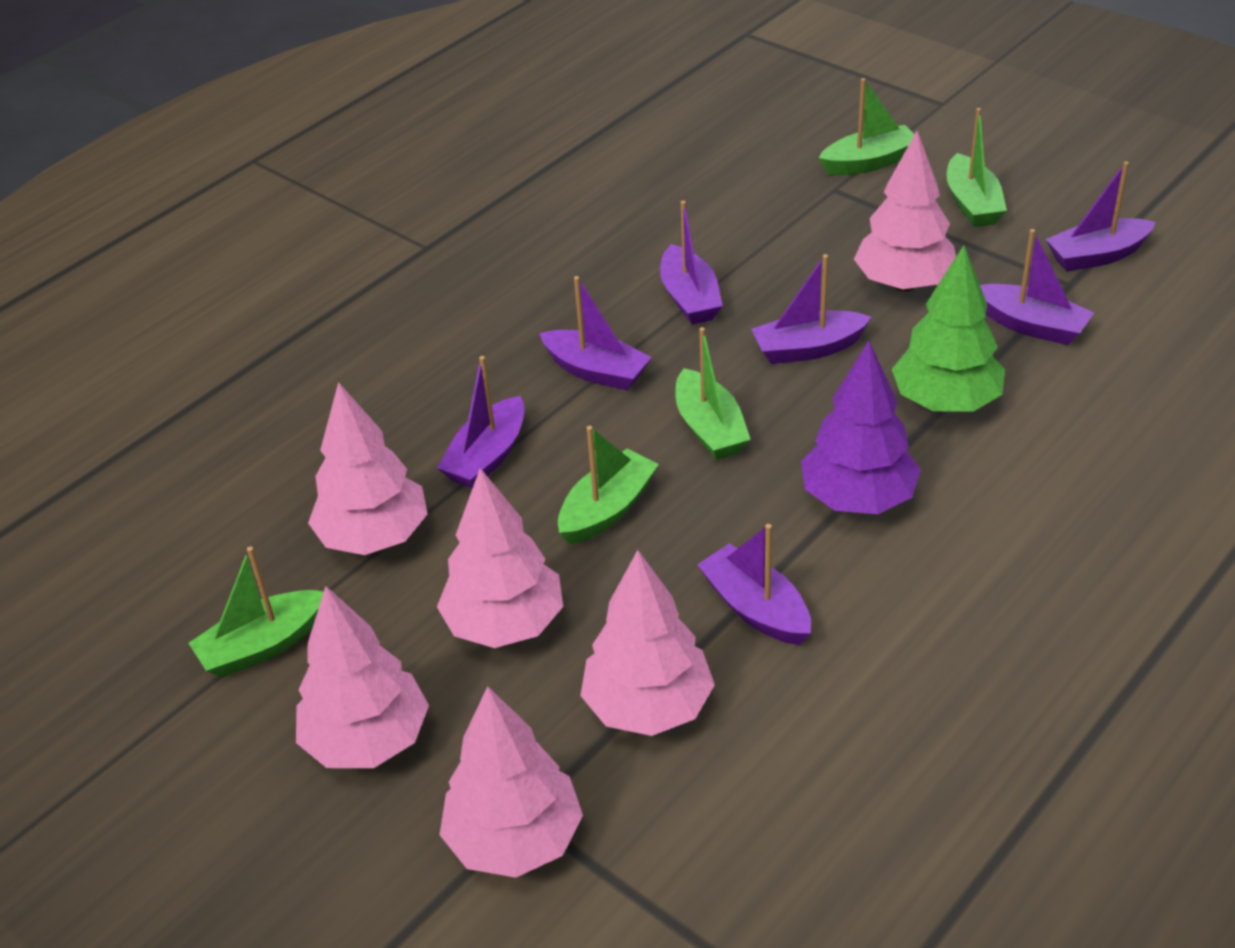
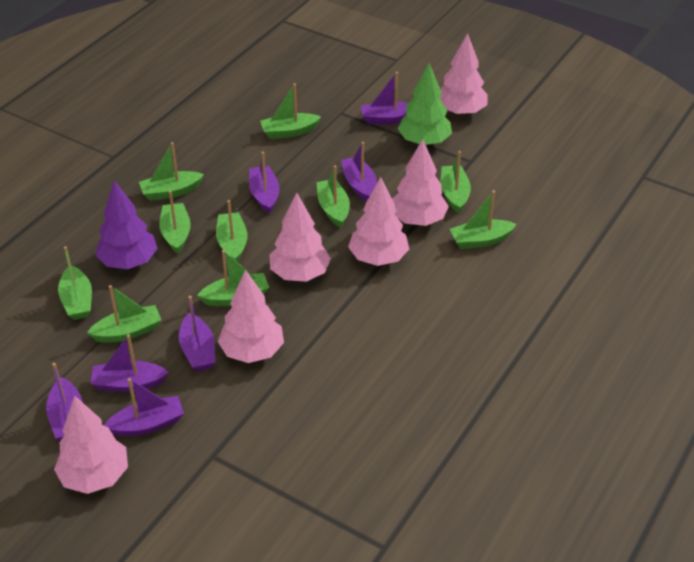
green boat: 5 -> 10

